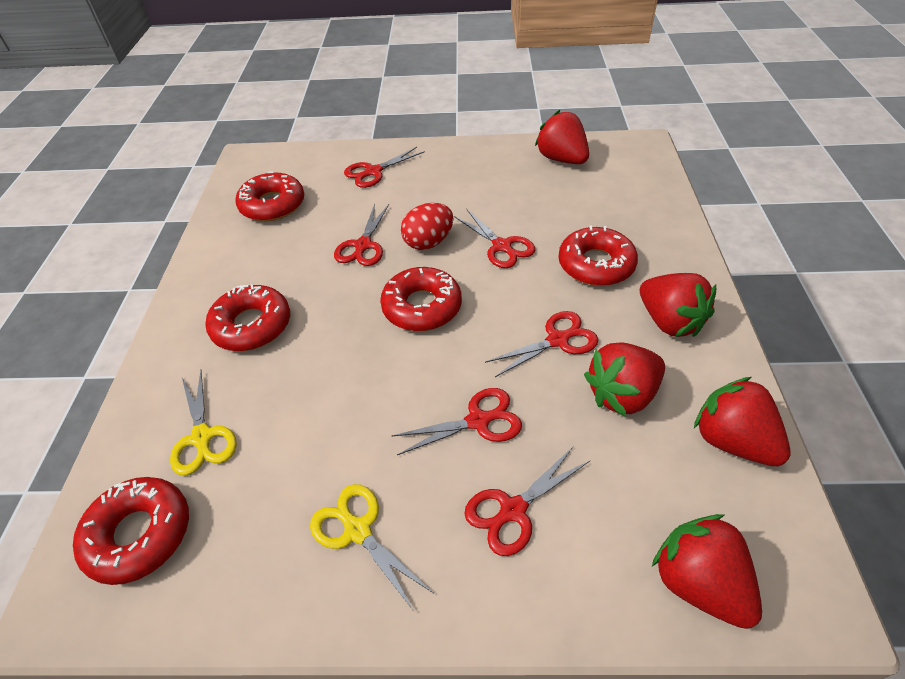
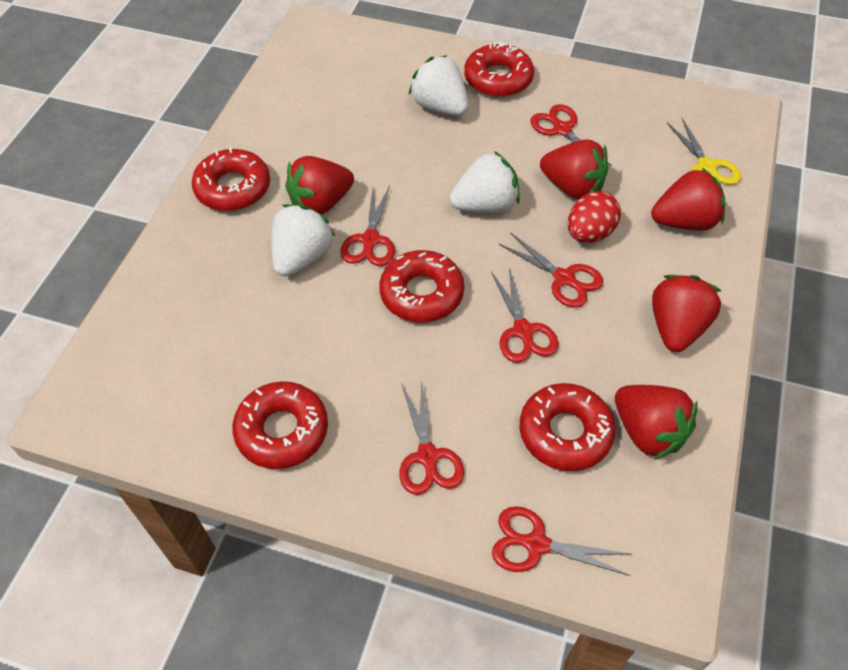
white strawberry: 0 -> 3
yellow scissors: 2 -> 1

